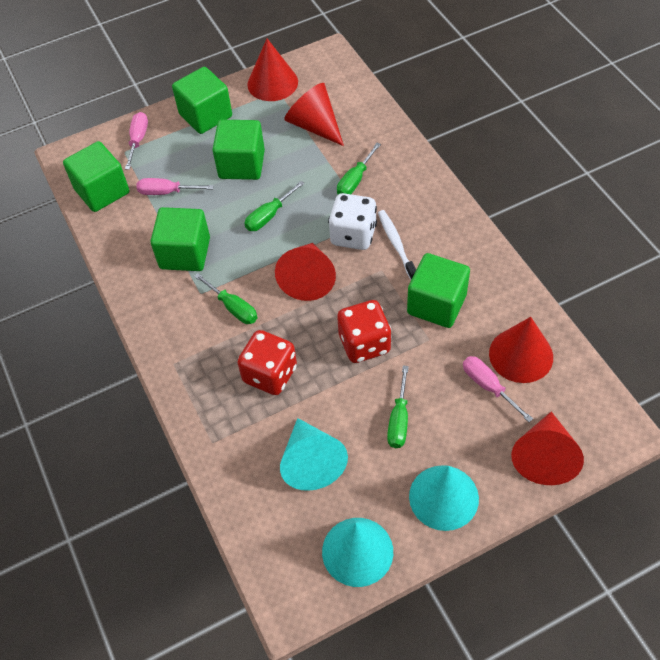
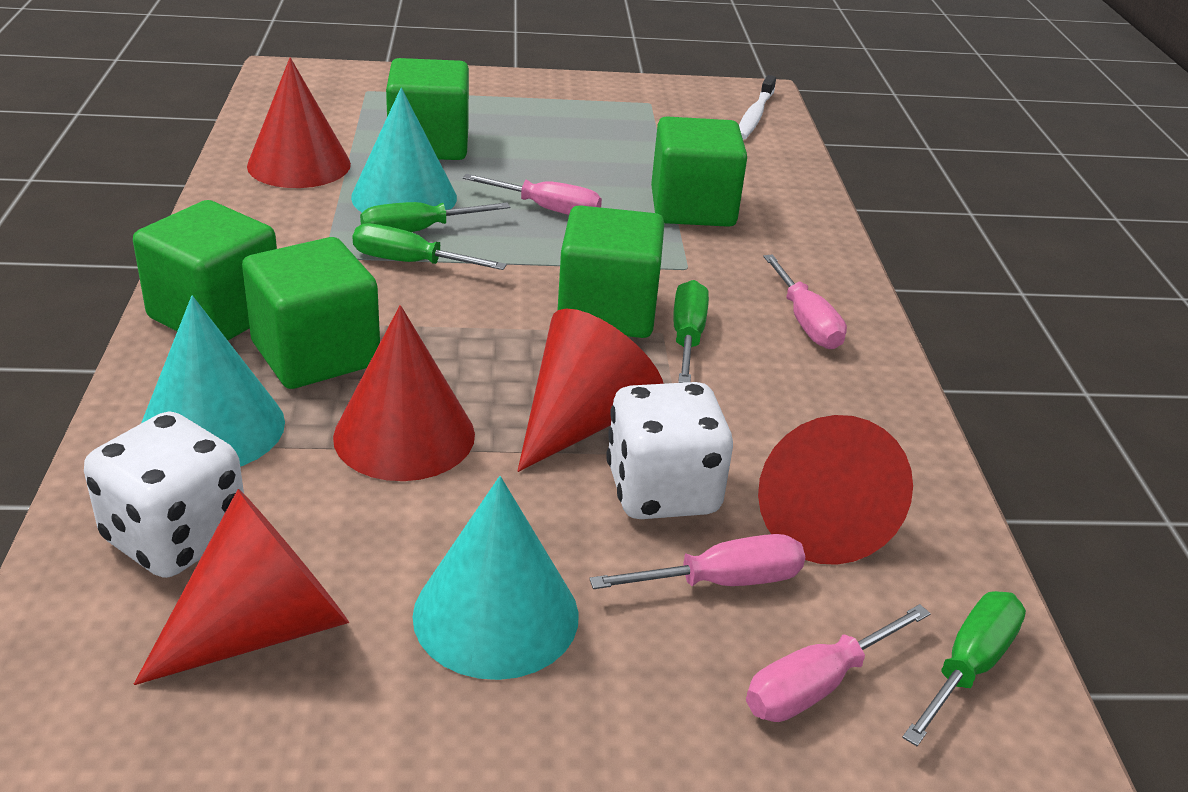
pink screwdriver: 3 -> 4
red dice: 2 -> 0
white dice: 1 -> 2

